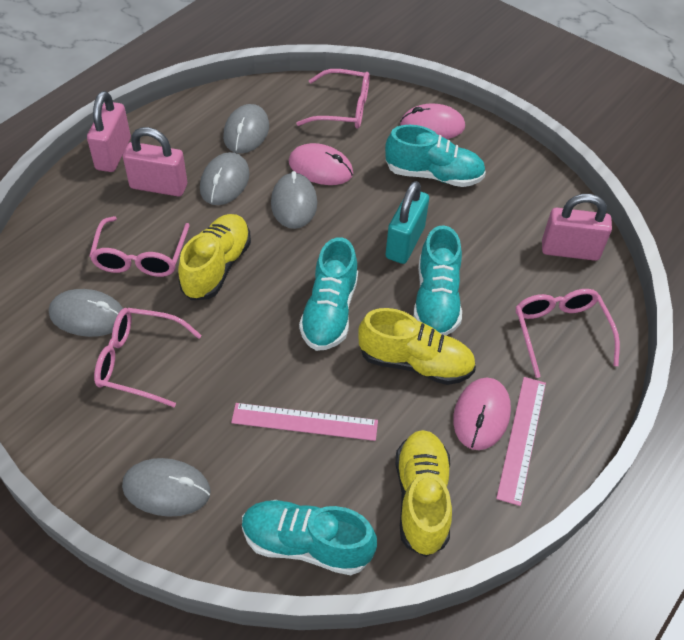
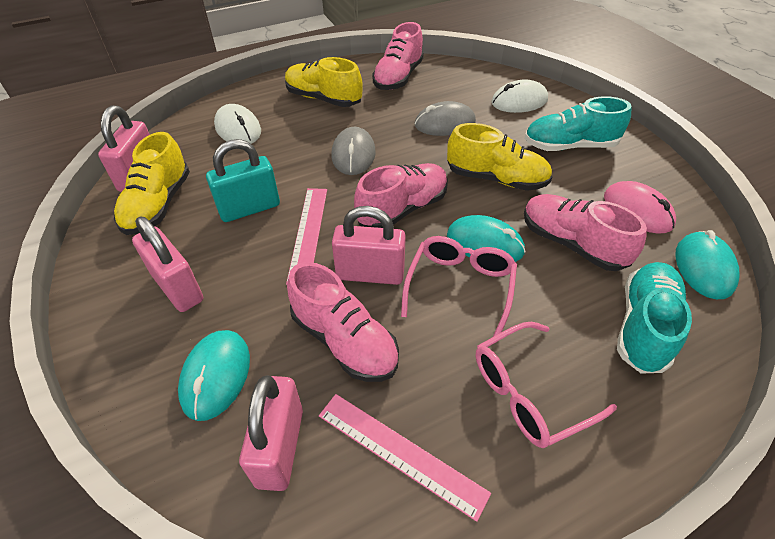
grey mouse: 5 -> 2
pink glasses: 4 -> 2
pink mouse: 3 -> 1
pink padlock: 3 -> 4
pink shoe: 0 -> 4
turquoise mouse: 0 -> 3
turquoise shoe: 4 -> 2
white mouse: 0 -> 2

